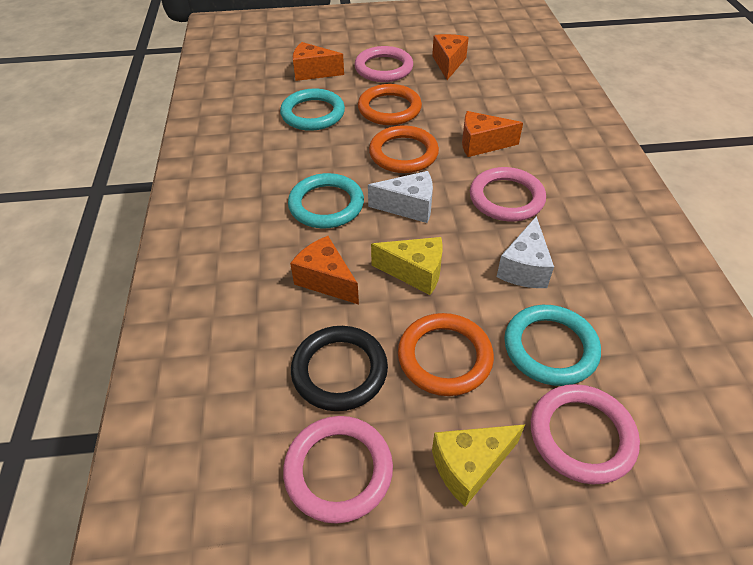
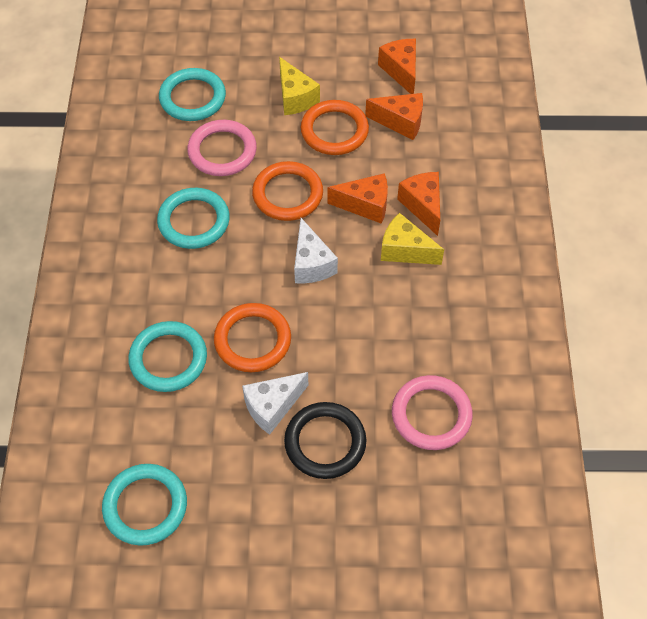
pink ring: 4 -> 2
turquoise ring: 3 -> 4

